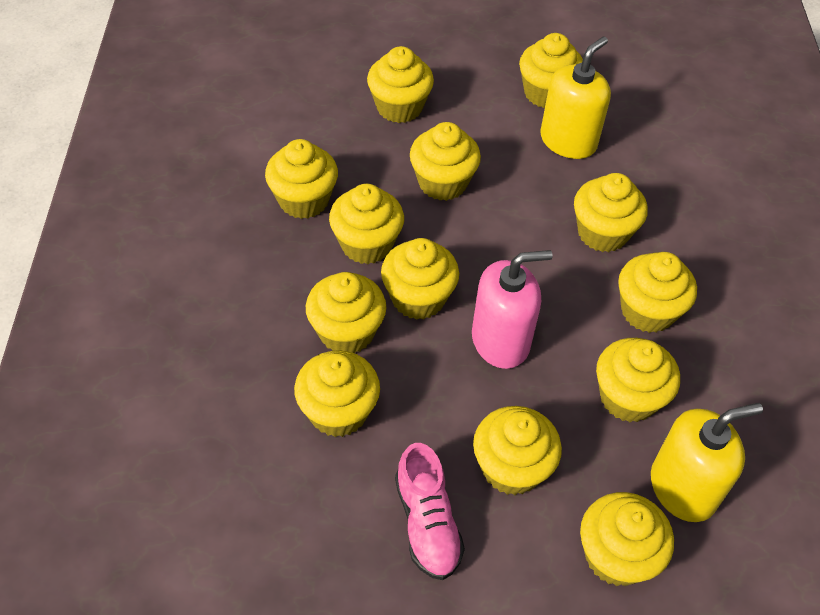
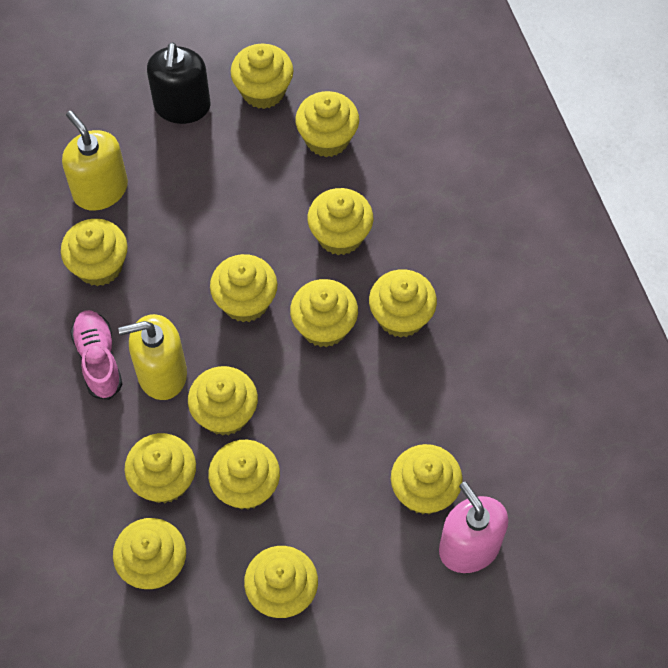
black soap dispenser: 0 -> 1

